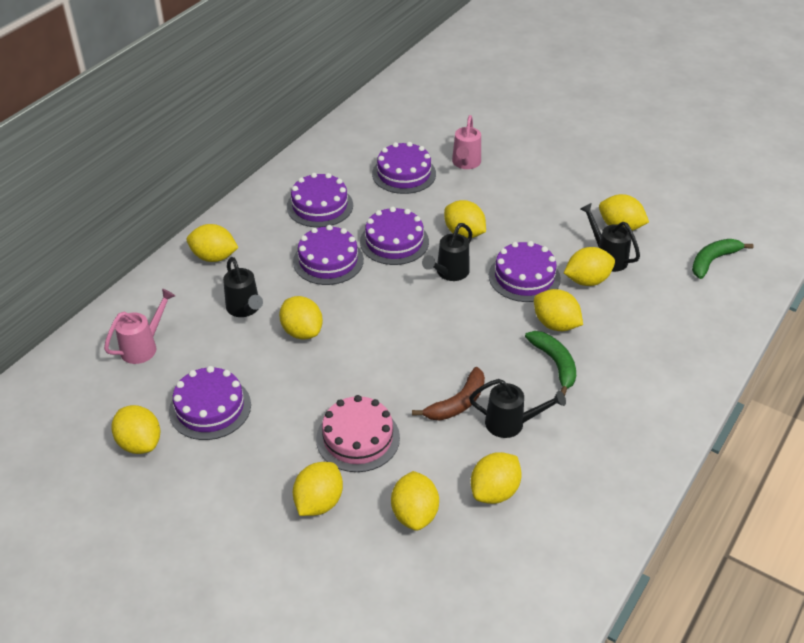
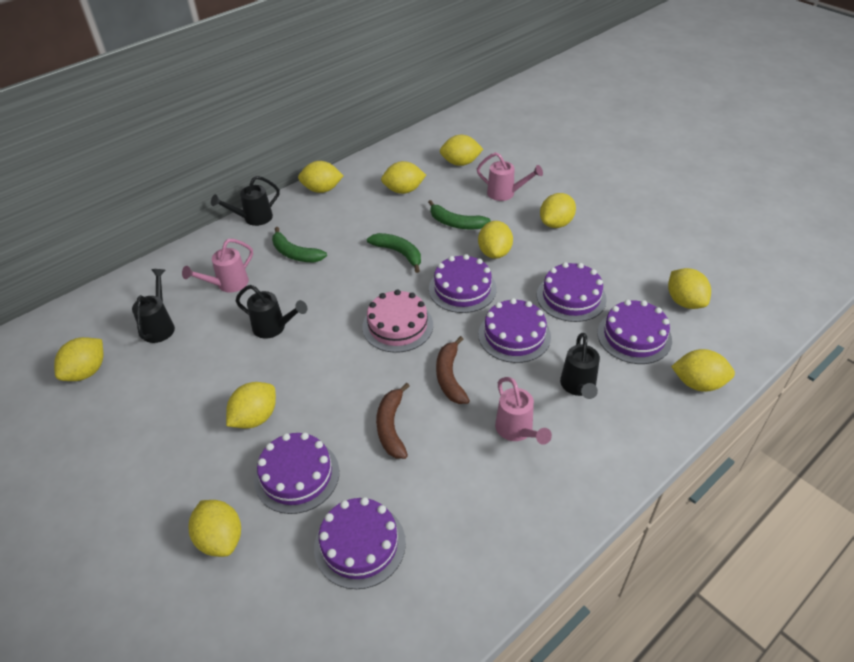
brown banana: 1 -> 2
green banana: 2 -> 3
pink watering can: 2 -> 3

